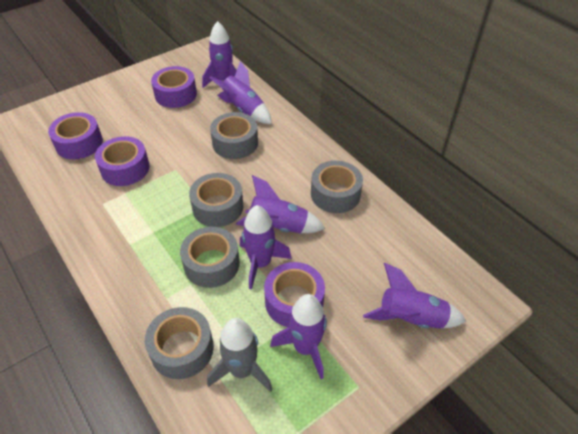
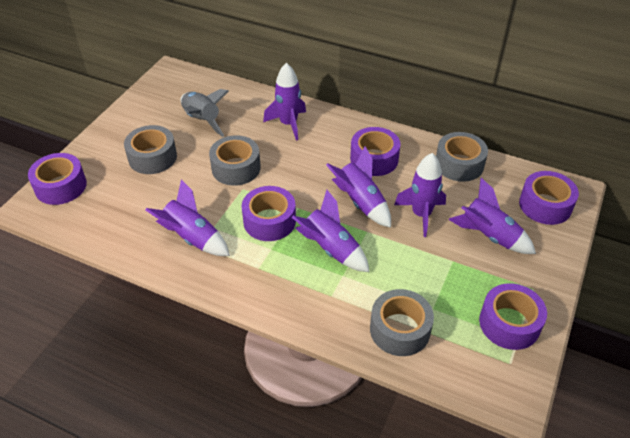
grey tape: 5 -> 4
purple tape: 4 -> 5

